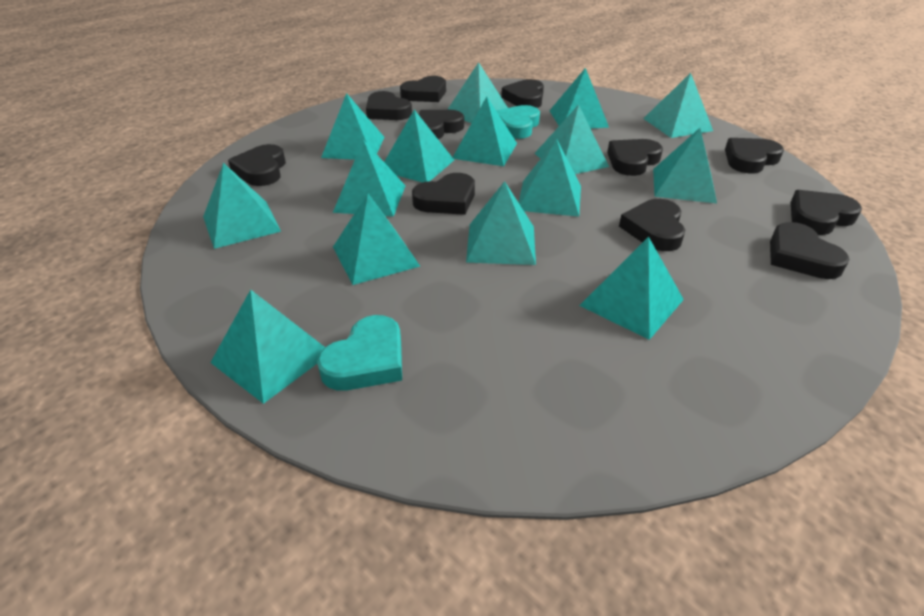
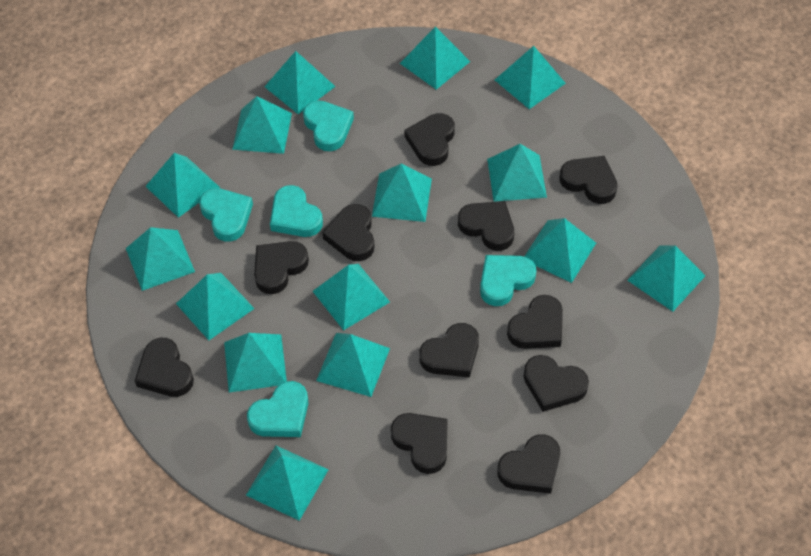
turquoise heart: 2 -> 5

